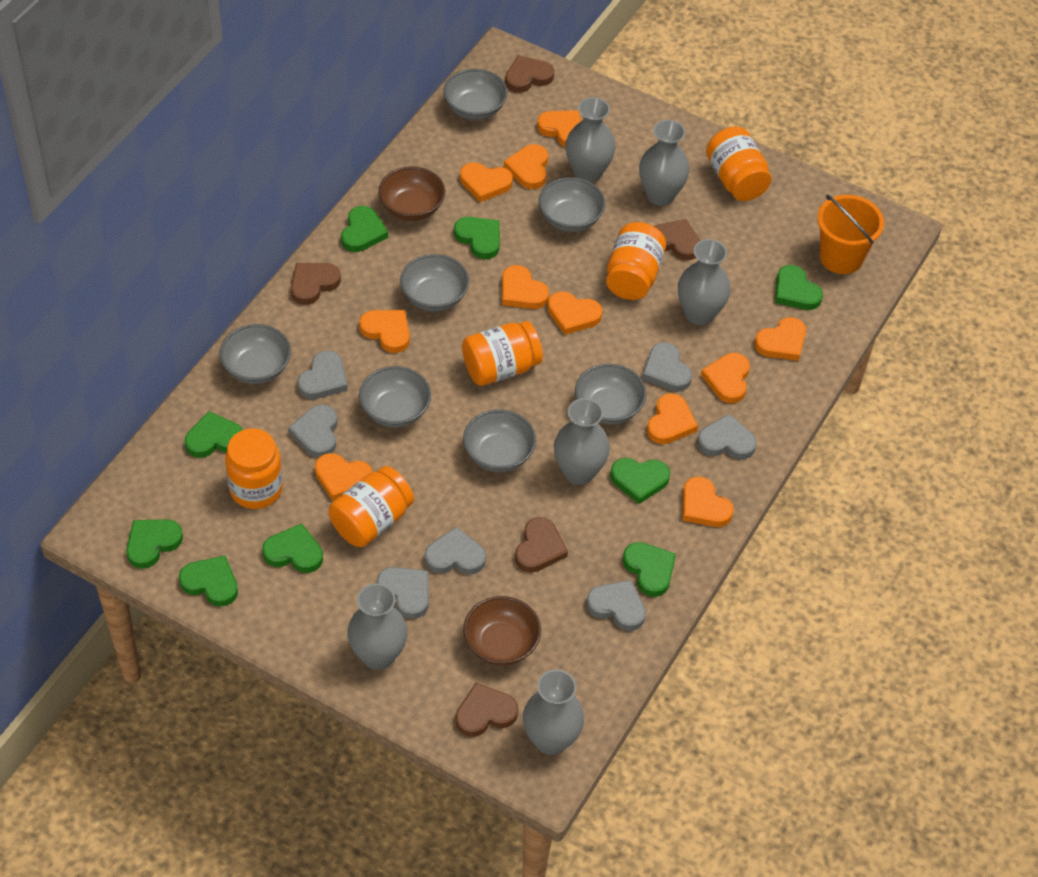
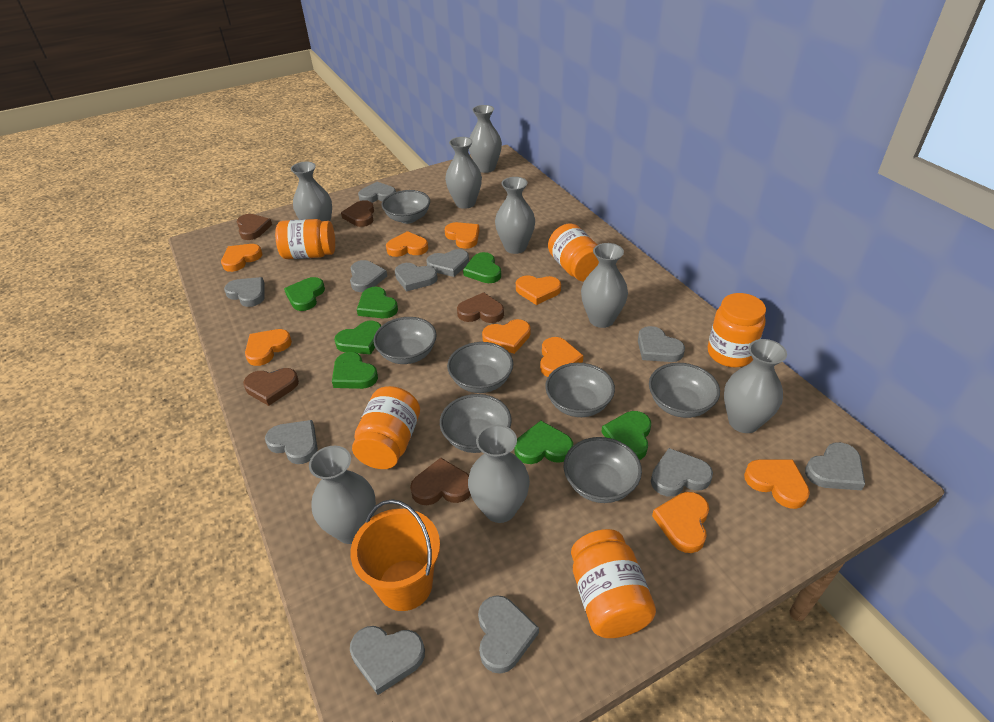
brown bowl: 2 -> 0
green heart: 9 -> 7
grey heart: 7 -> 11
grey vase: 6 -> 8
orange heart: 11 -> 9

